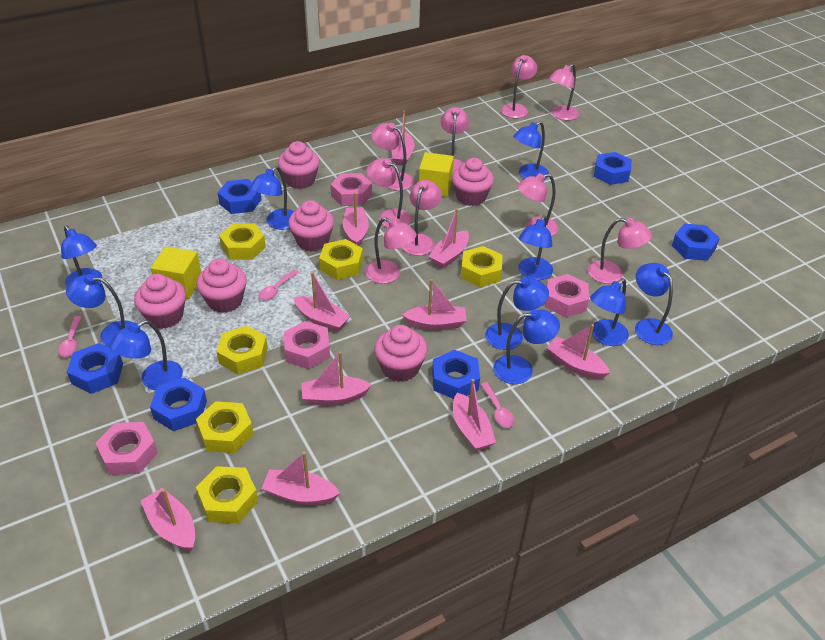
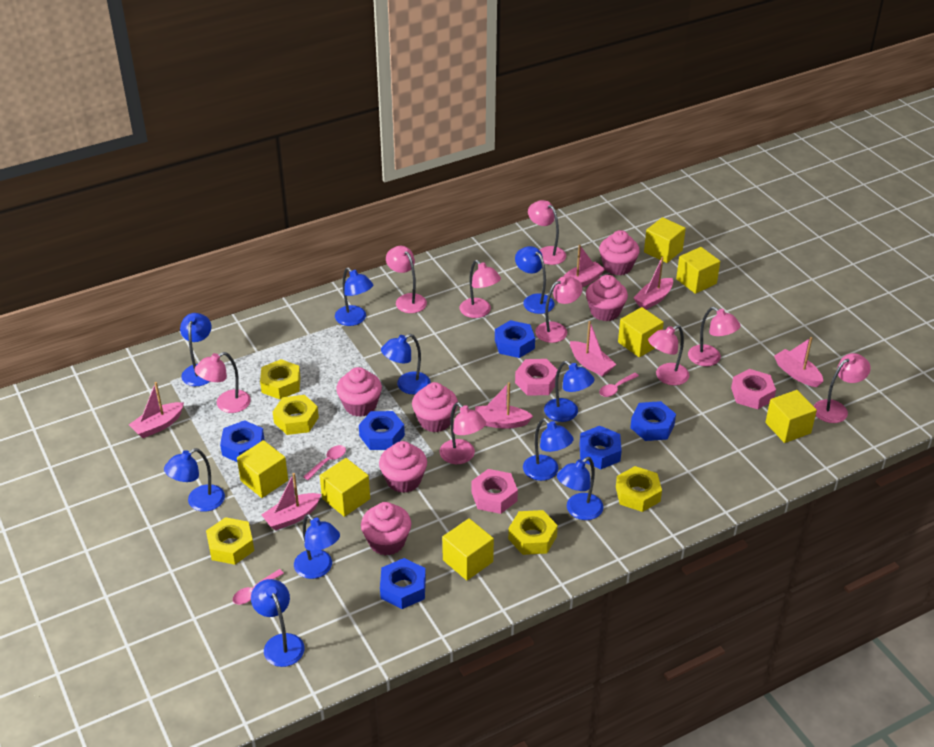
pink boat: 10 -> 7
pink nut: 4 -> 3
yellow cube: 2 -> 7
yellow nut: 6 -> 5

